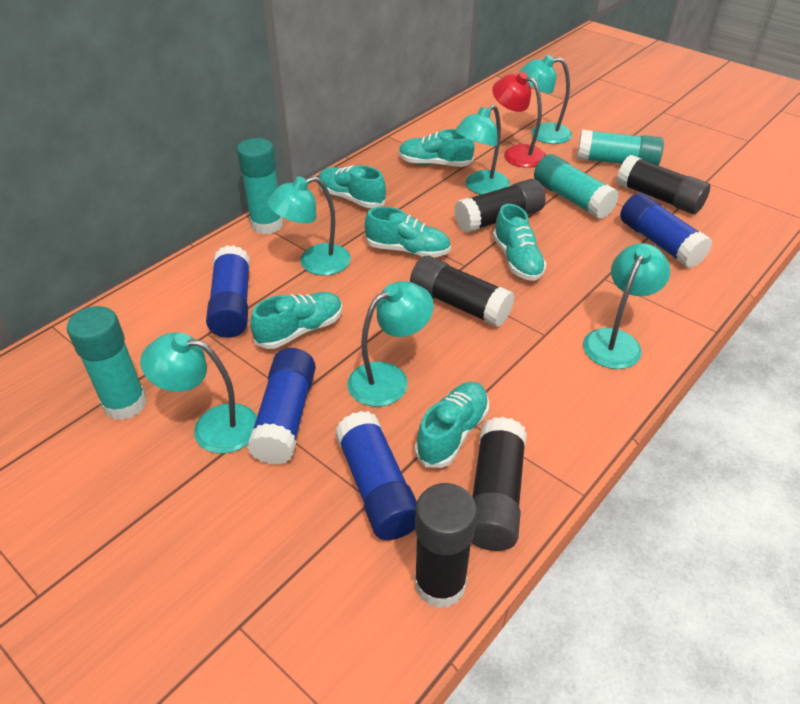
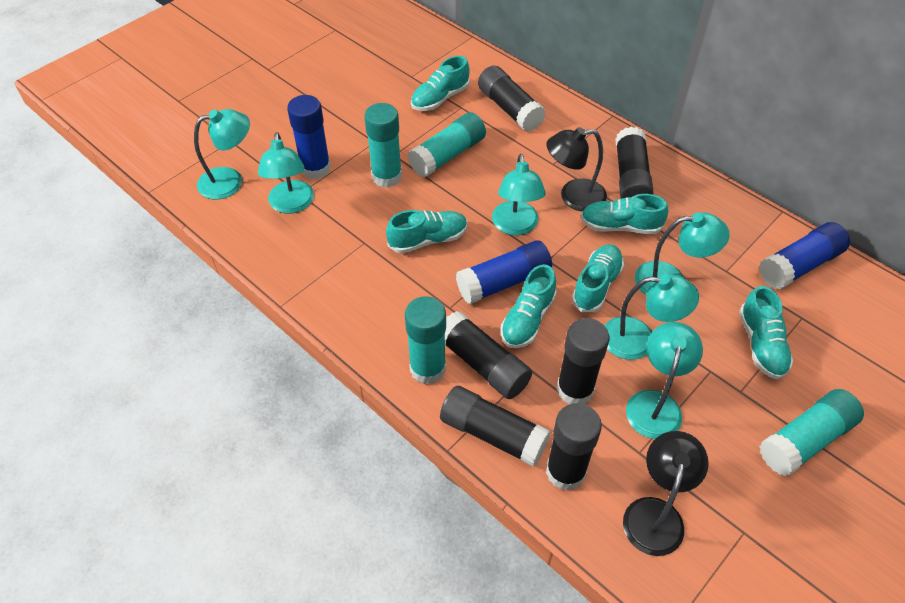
black glue stick: 5 -> 6
black lamp: 0 -> 2
blue glue stick: 4 -> 3
red lamp: 1 -> 0

